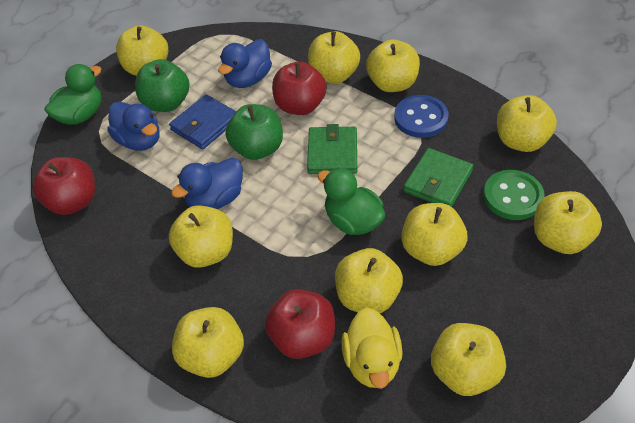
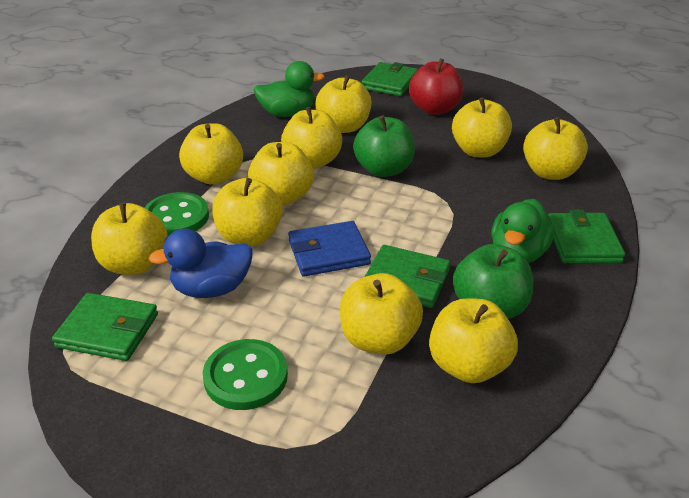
blue button: 1 -> 0
blue duck: 3 -> 1
green button: 1 -> 2
green wallet: 2 -> 4
red apple: 3 -> 1
yellow duck: 1 -> 0

